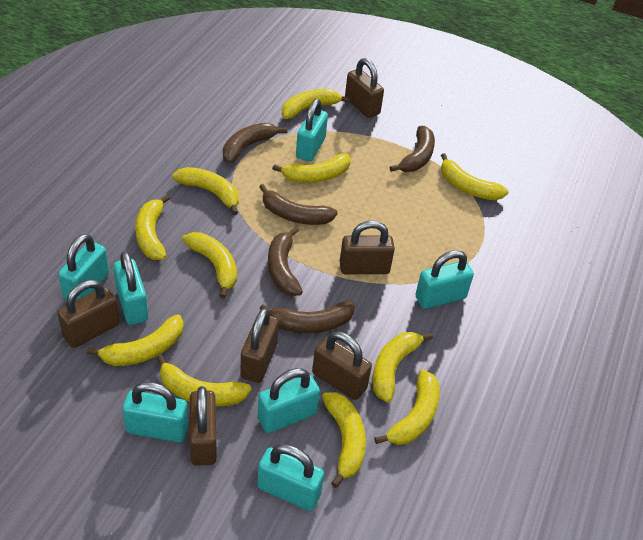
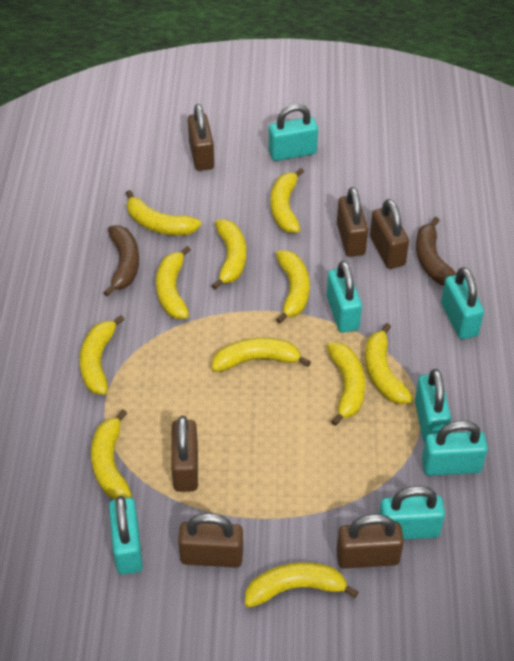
brown banana: 5 -> 2

